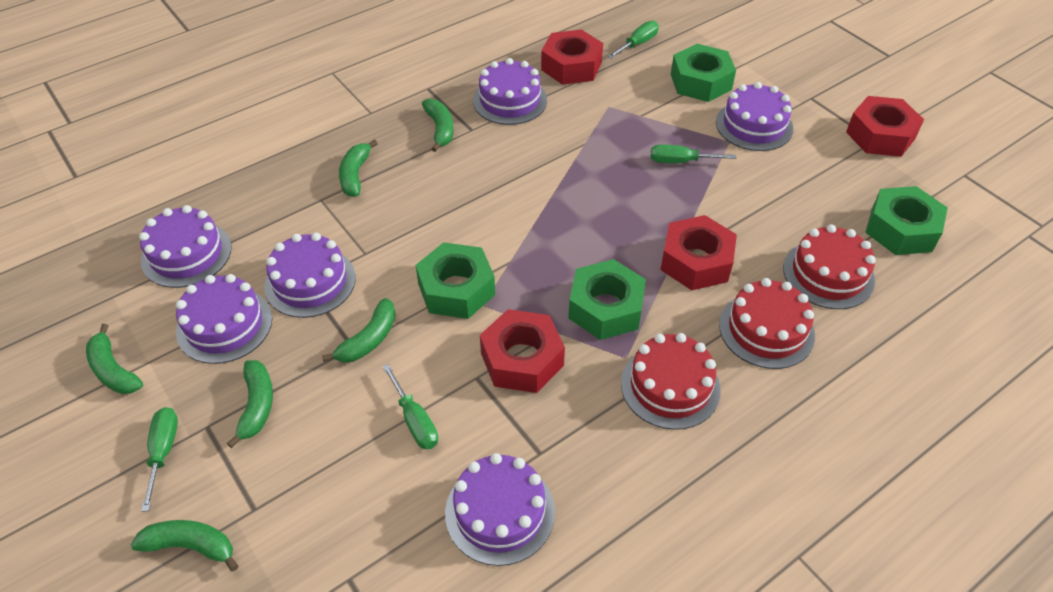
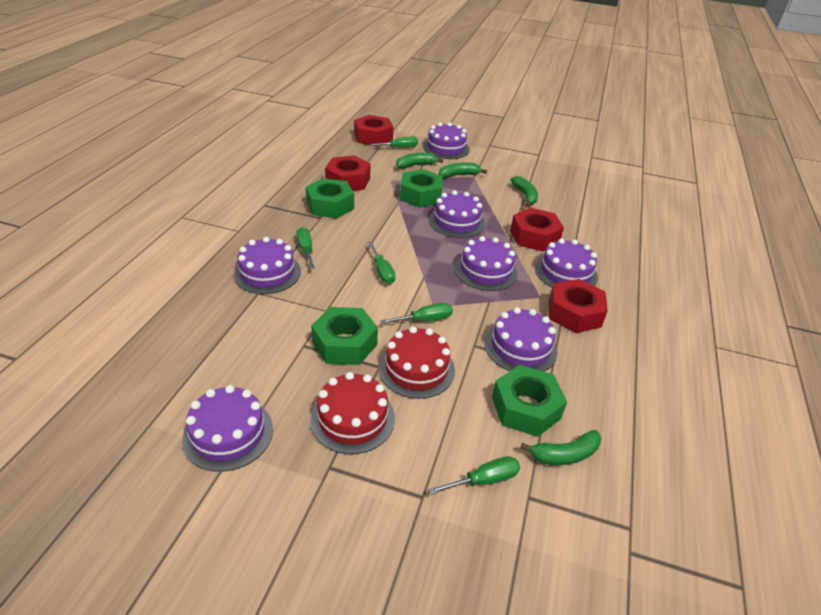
green banana: 6 -> 4
green screwdriver: 4 -> 5
purple cake: 6 -> 7
red cake: 3 -> 2

